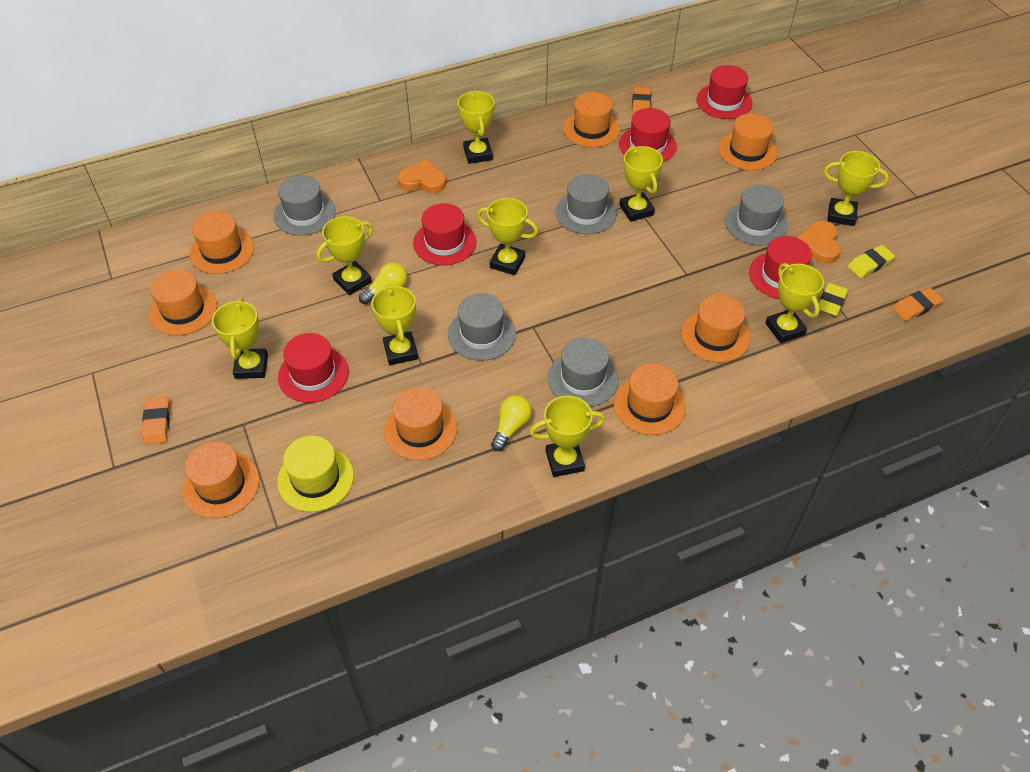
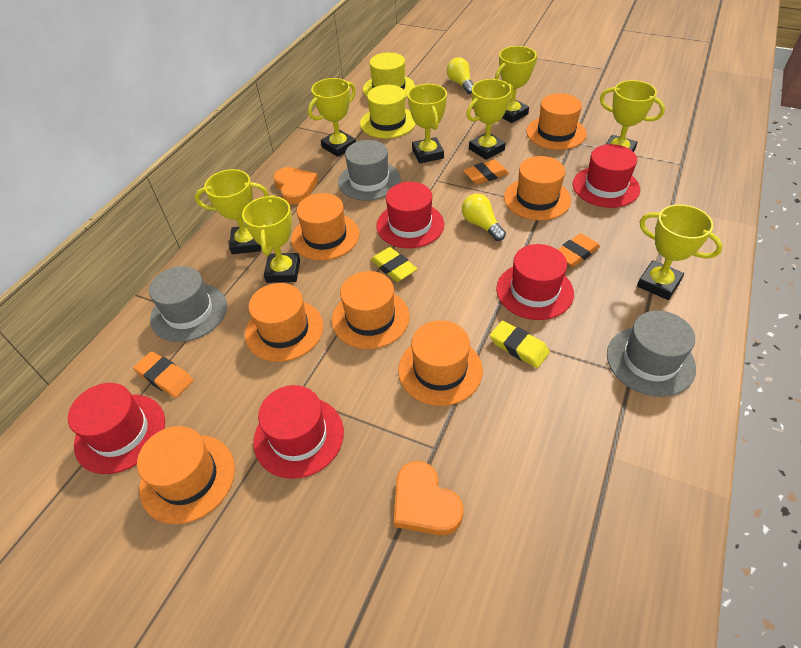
grey hat: 5 -> 3
orange hat: 8 -> 7
yellow hat: 1 -> 2
yellow trophy: 9 -> 8

